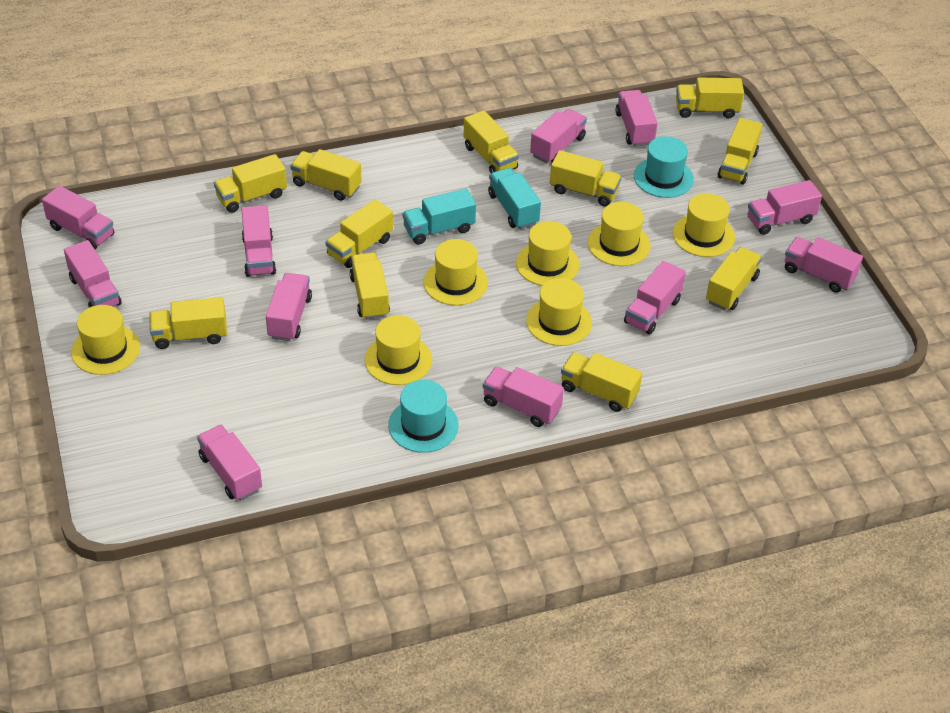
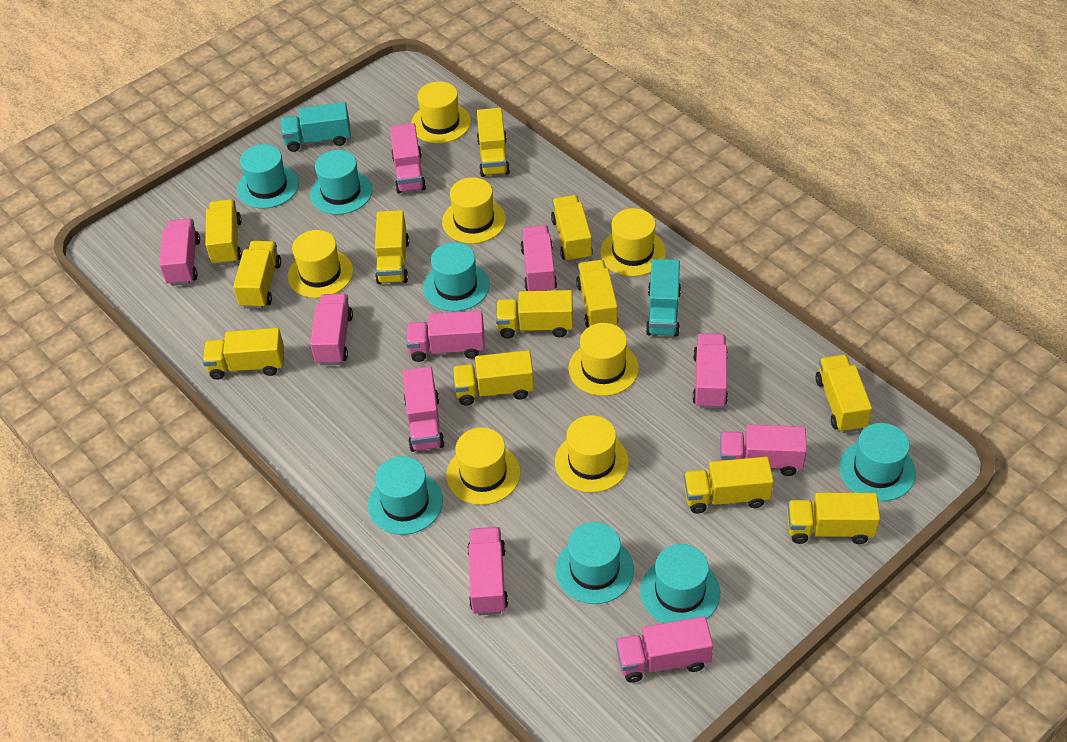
pink truck: 11 -> 10
turquoise hat: 2 -> 7
yellow truck: 11 -> 12

